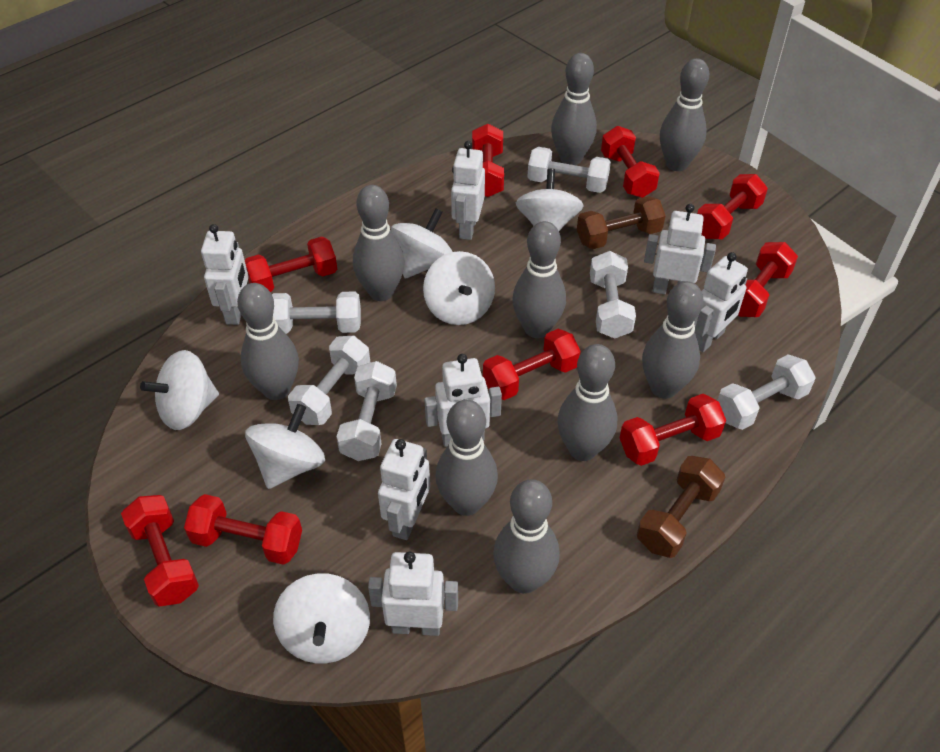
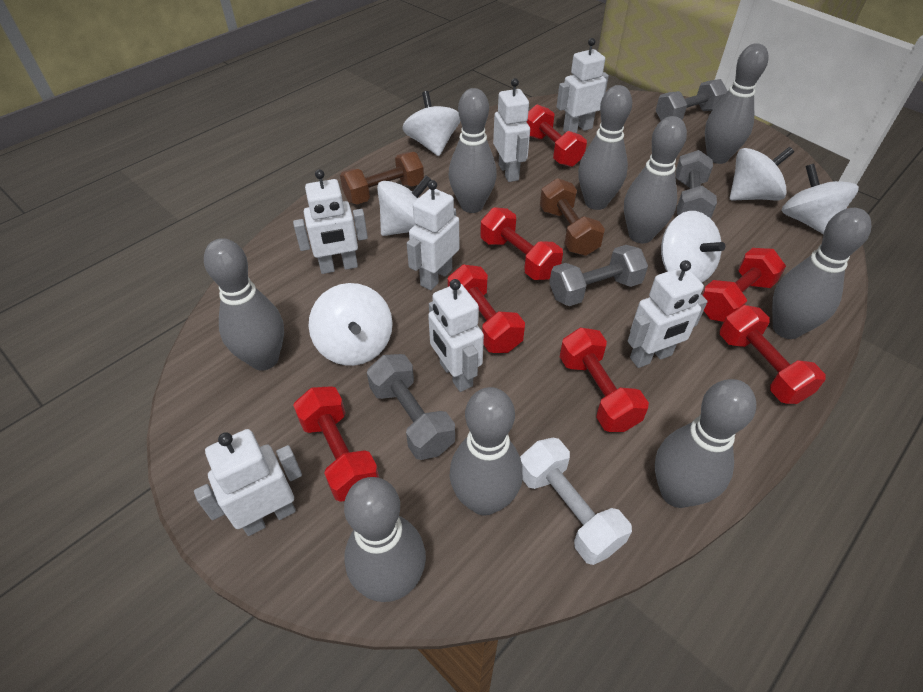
grey dumbbell: 0 -> 4
red dumbbell: 9 -> 7
white dumbbell: 6 -> 1

